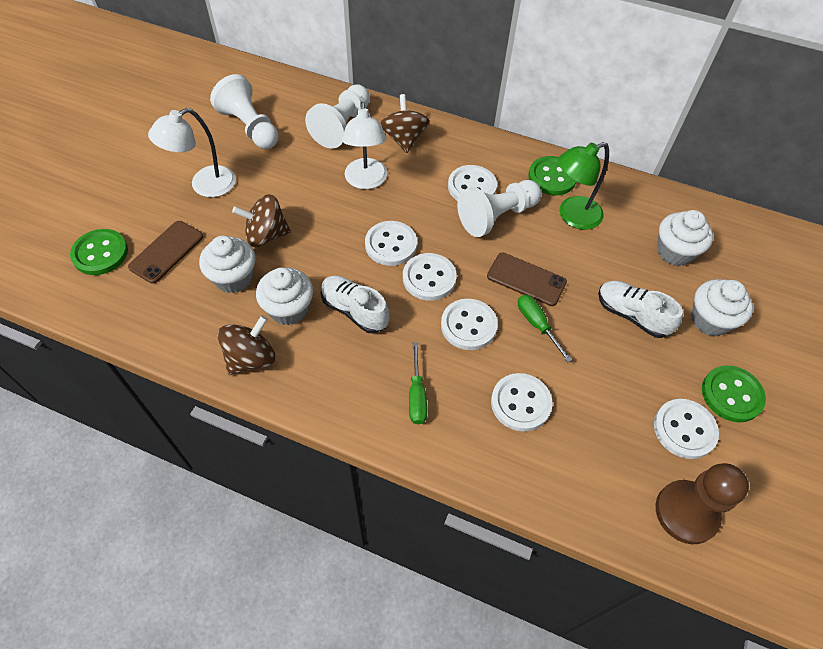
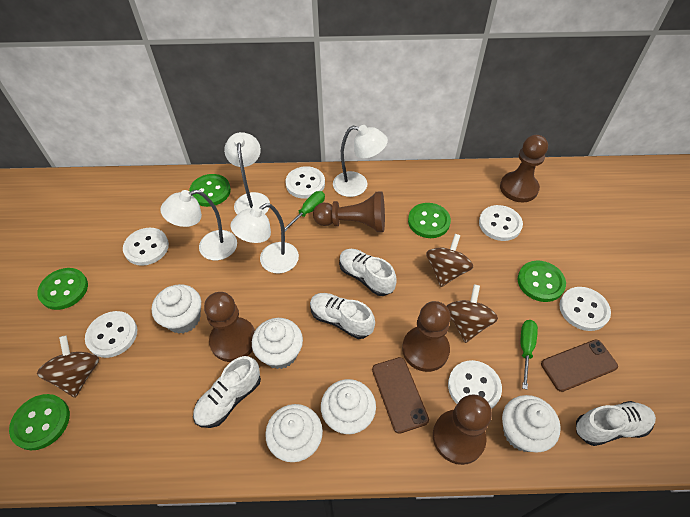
brown pawn: 1 -> 5
green button: 3 -> 5
green lamp: 1 -> 0
white cupcake: 4 -> 5
white lamp: 2 -> 4
white pawn: 3 -> 0
white shoe: 2 -> 4

